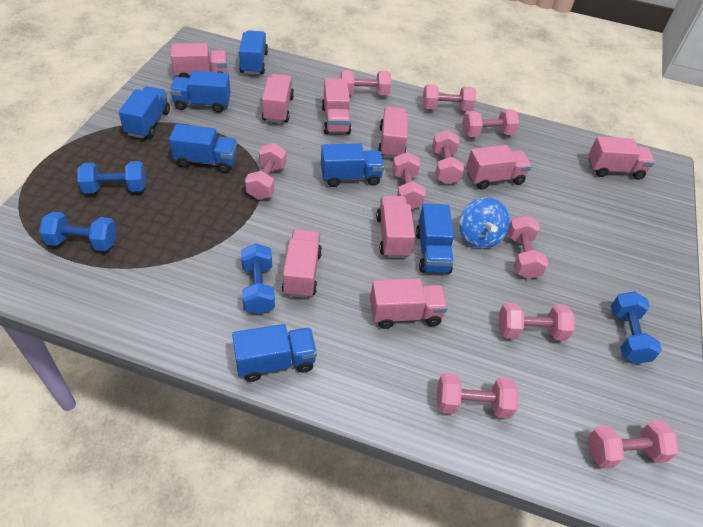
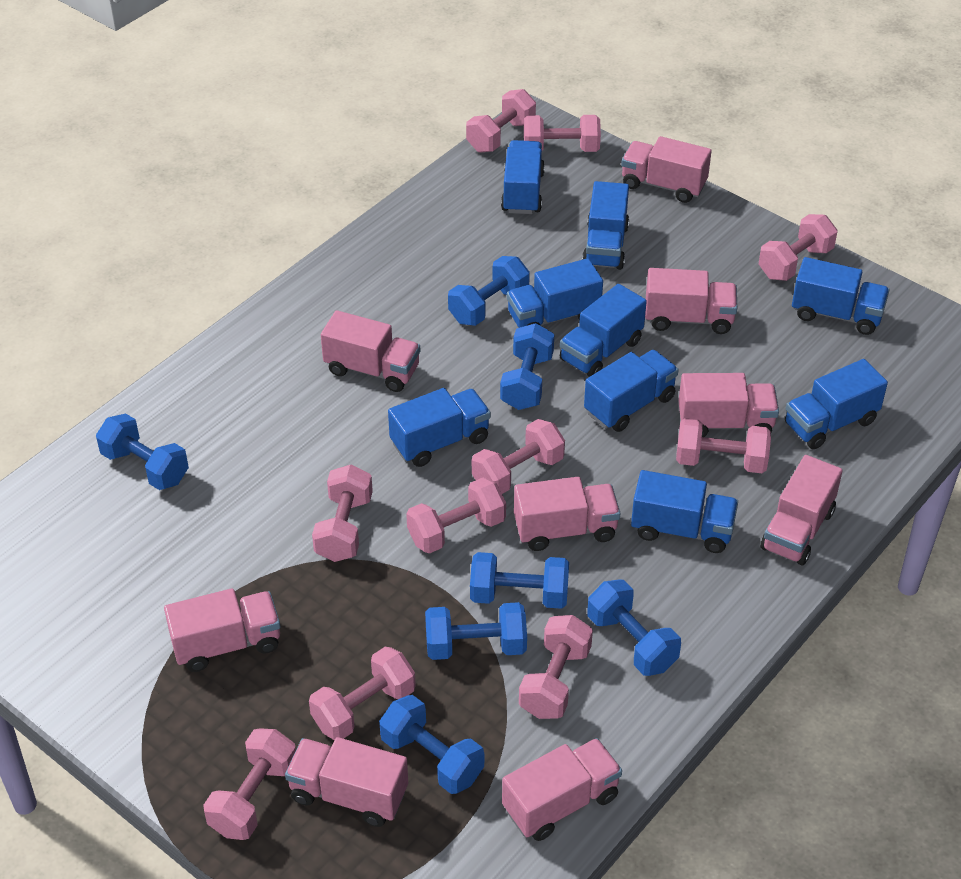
blue dumbbell: 4 -> 7
blue spinning top: 1 -> 0
blue truck: 7 -> 9

